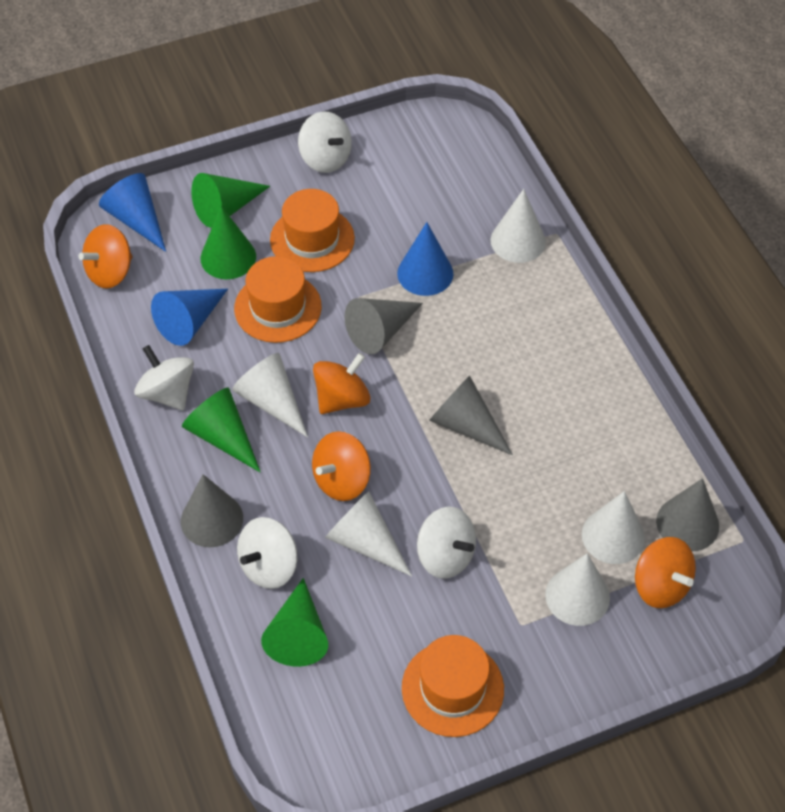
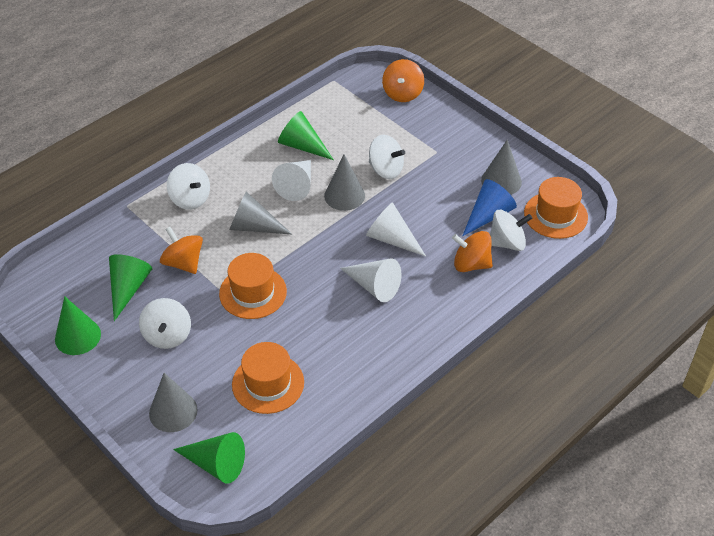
blue cone: 3 -> 1
orange spinning top: 4 -> 3
white cone: 5 -> 3

